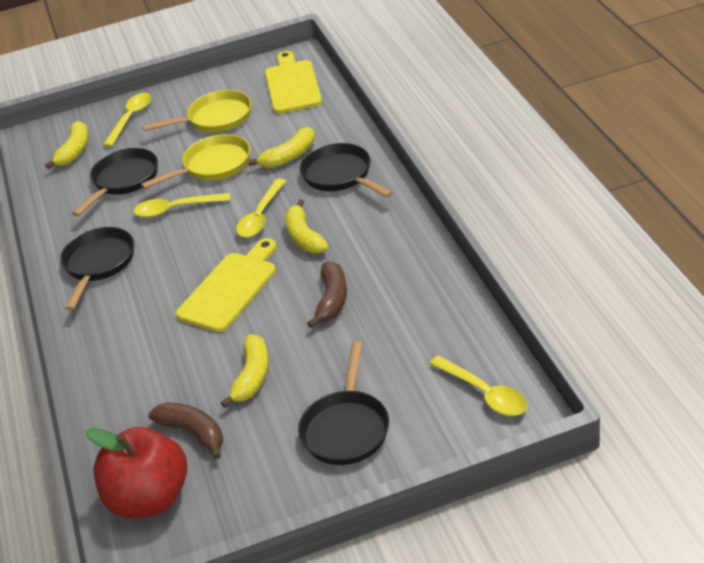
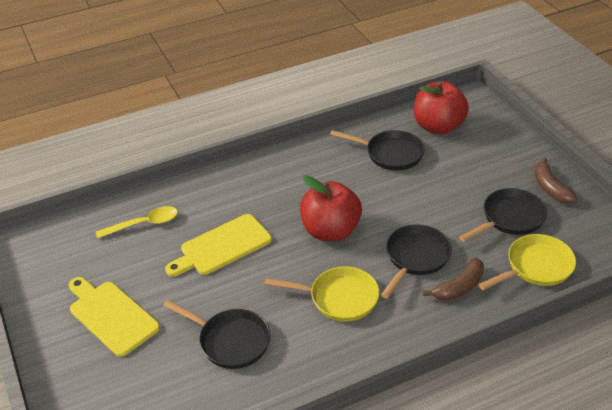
red apple: 1 -> 2
yellow banana: 4 -> 0
yellow spoon: 4 -> 1

